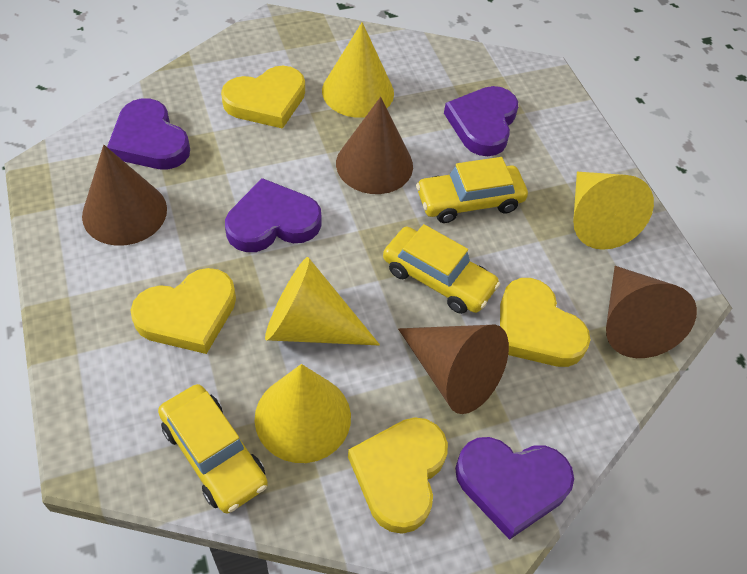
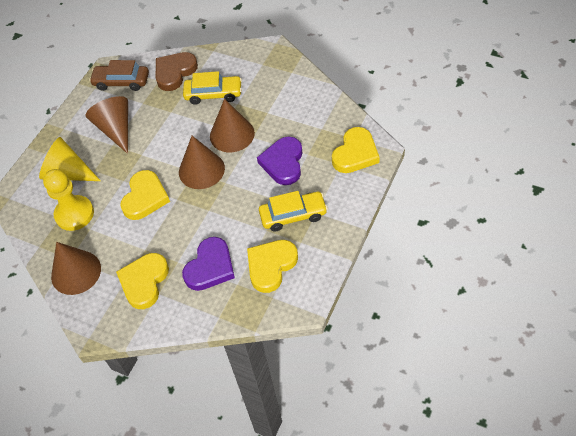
brown car: 0 -> 1
brown heart: 0 -> 1
purple heart: 4 -> 2
yellow car: 3 -> 2
yellow cone: 4 -> 1
yellow pawn: 0 -> 1

